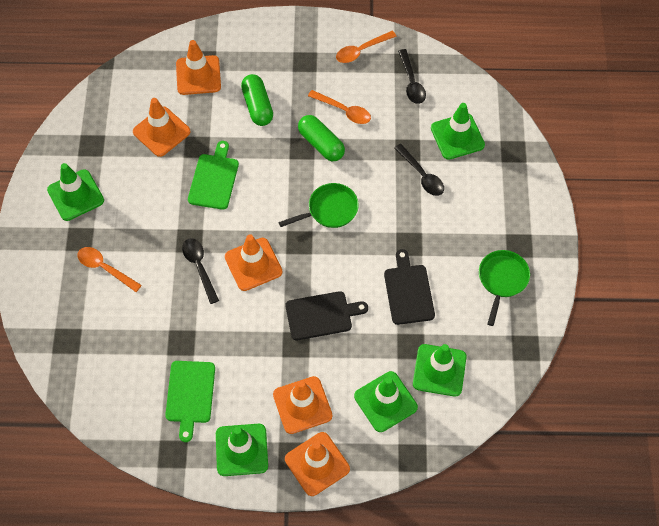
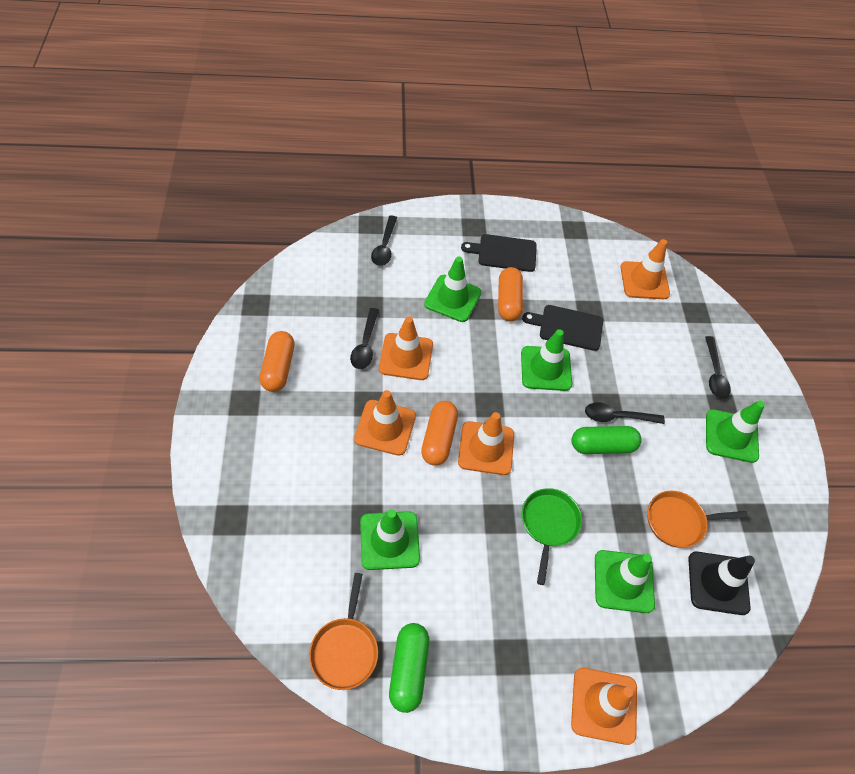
black spoon: 3 -> 4
black traffic cone: 0 -> 1
green cutting board: 2 -> 0
green pan: 2 -> 1
orange capsule: 0 -> 3
orange pan: 0 -> 2
orange spoon: 3 -> 0

